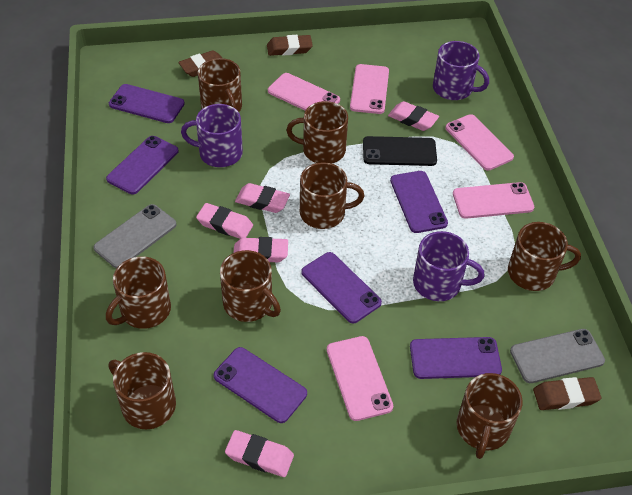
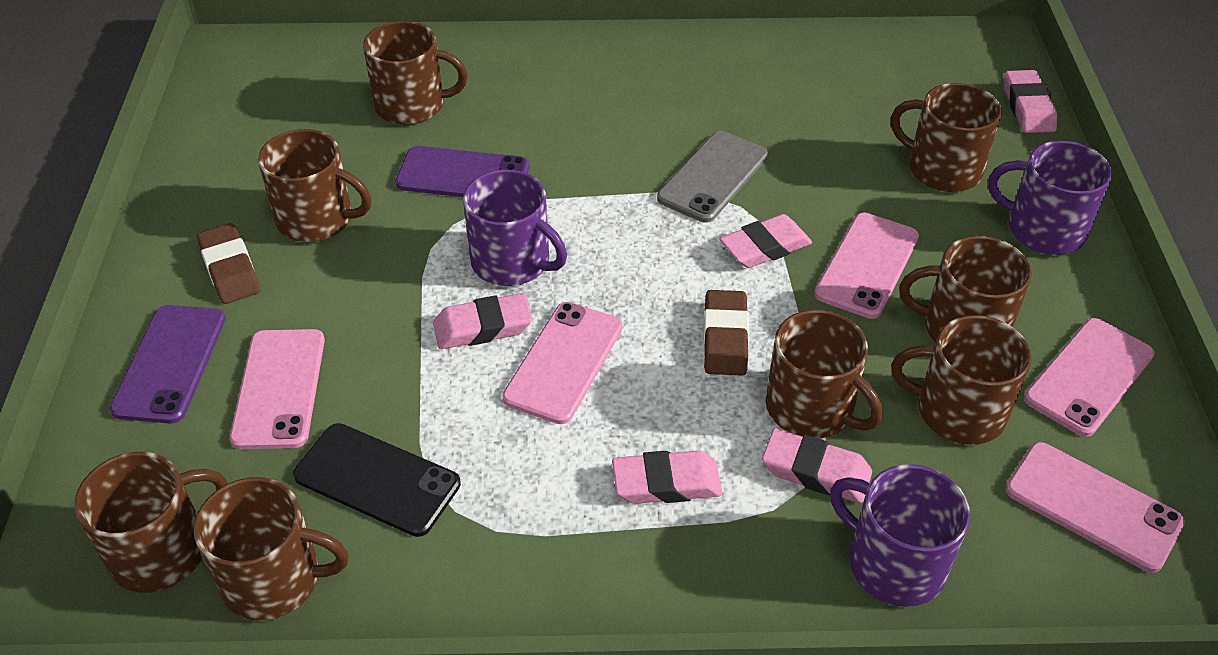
brown eraser: 3 -> 2
grey phone: 2 -> 1
purple phone: 6 -> 2

